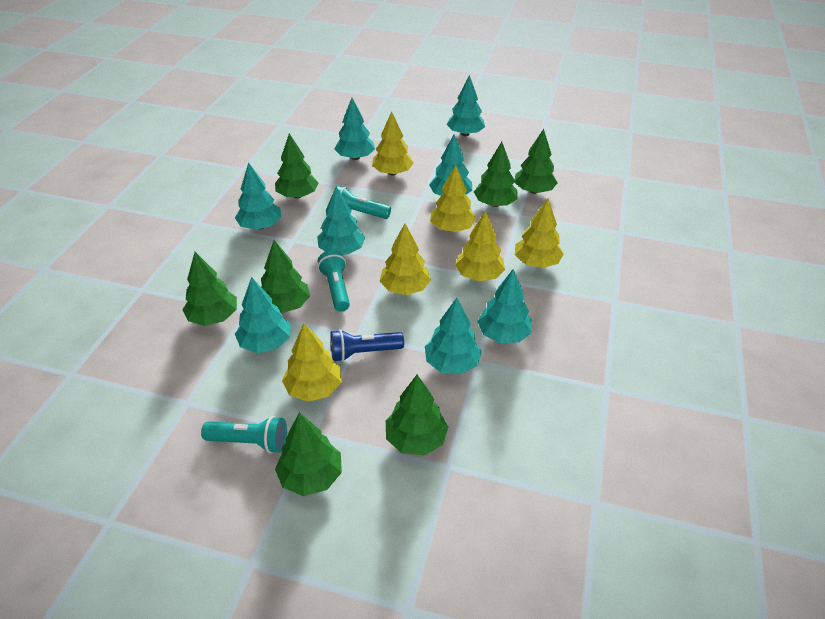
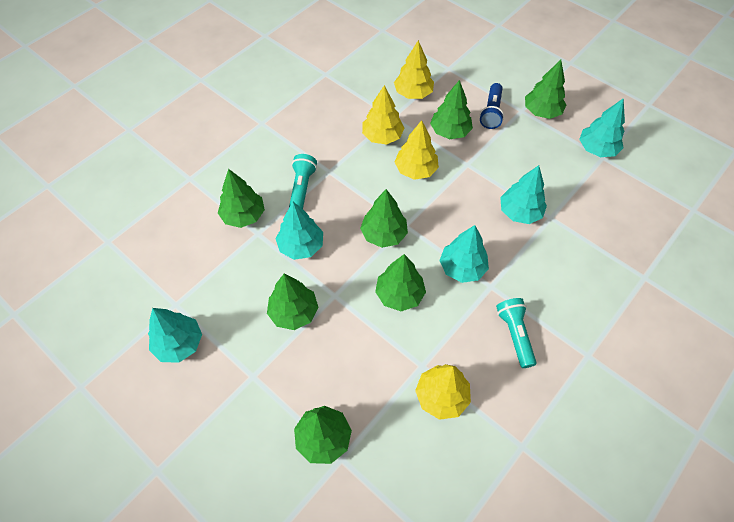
turquoise flashlight: 3 -> 2
turquoise tree: 8 -> 5
yellow tree: 6 -> 4

